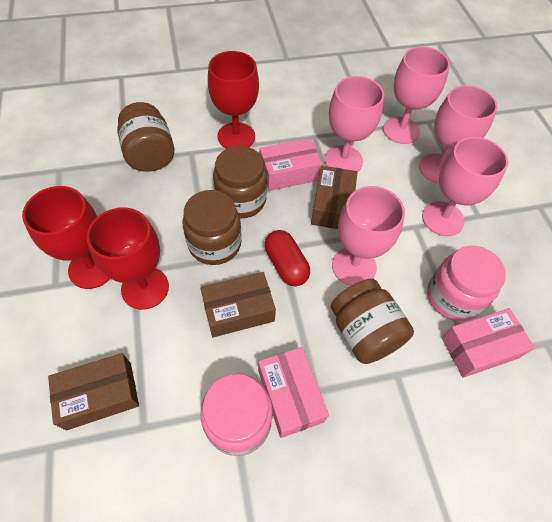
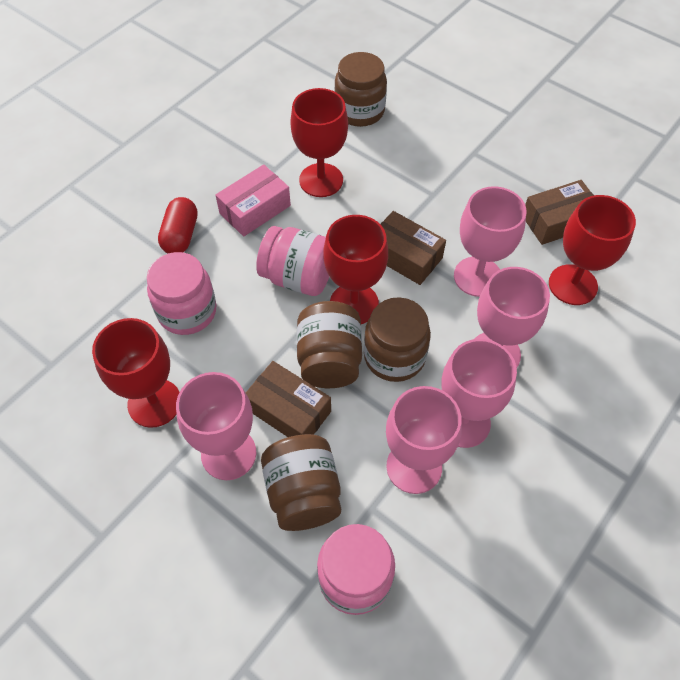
pink box: 3 -> 1
pink jar: 2 -> 3
red goblet: 3 -> 4

